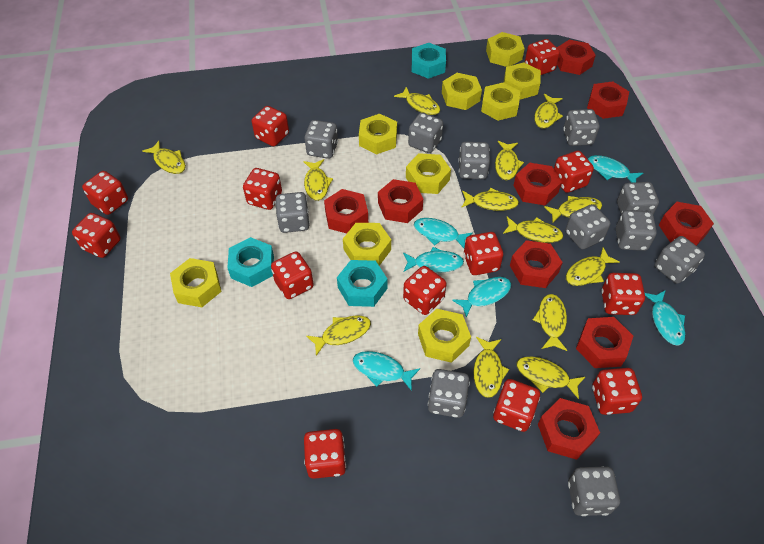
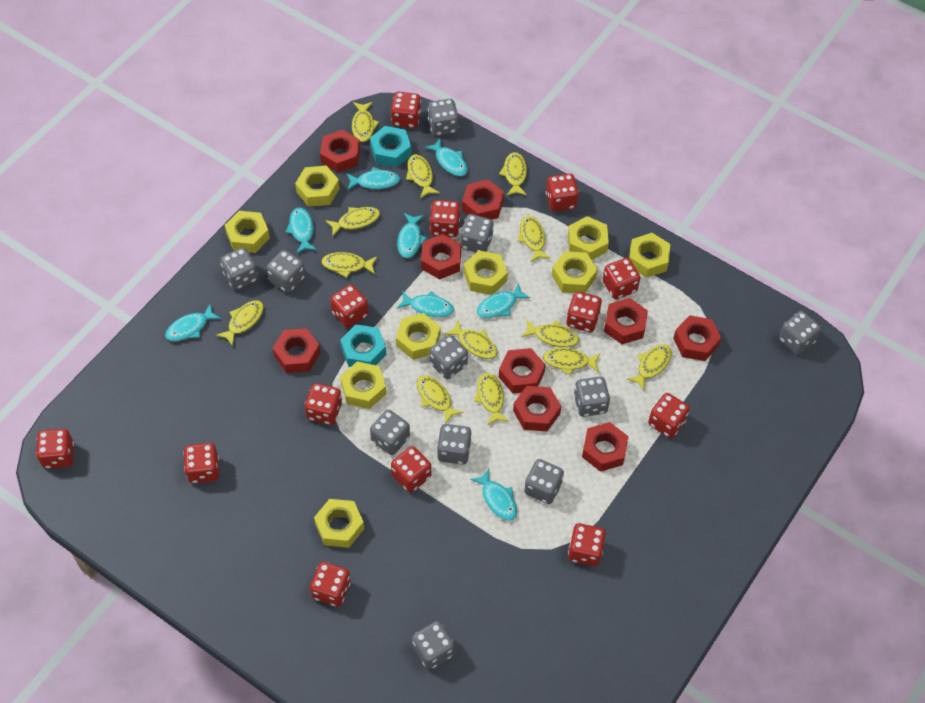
turquoise fish: 6 -> 8
turquoise nut: 3 -> 2

